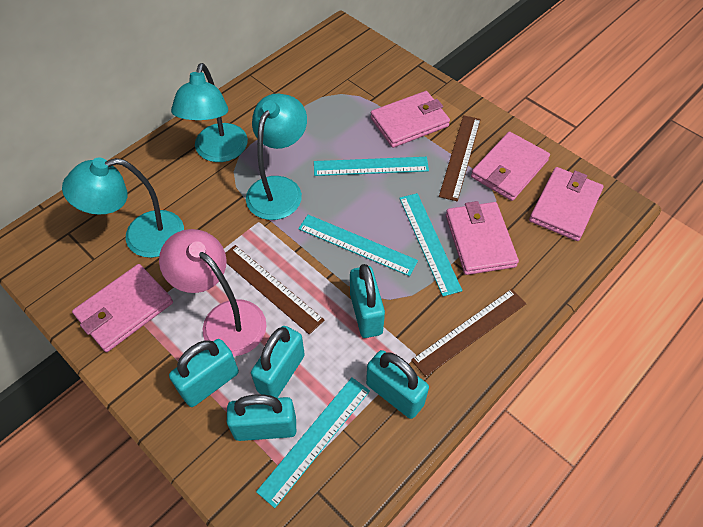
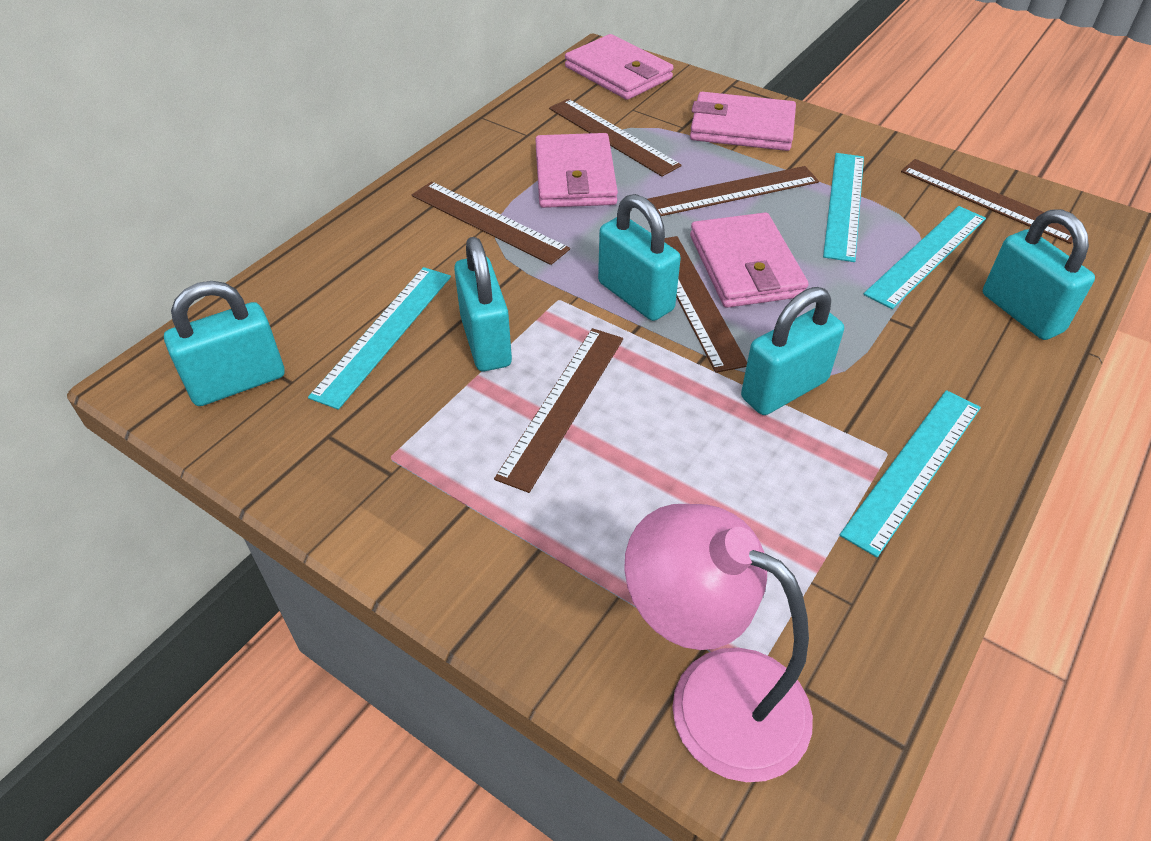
brown ruler: 3 -> 6
pink wallet: 5 -> 4
turquoise lamp: 3 -> 0

